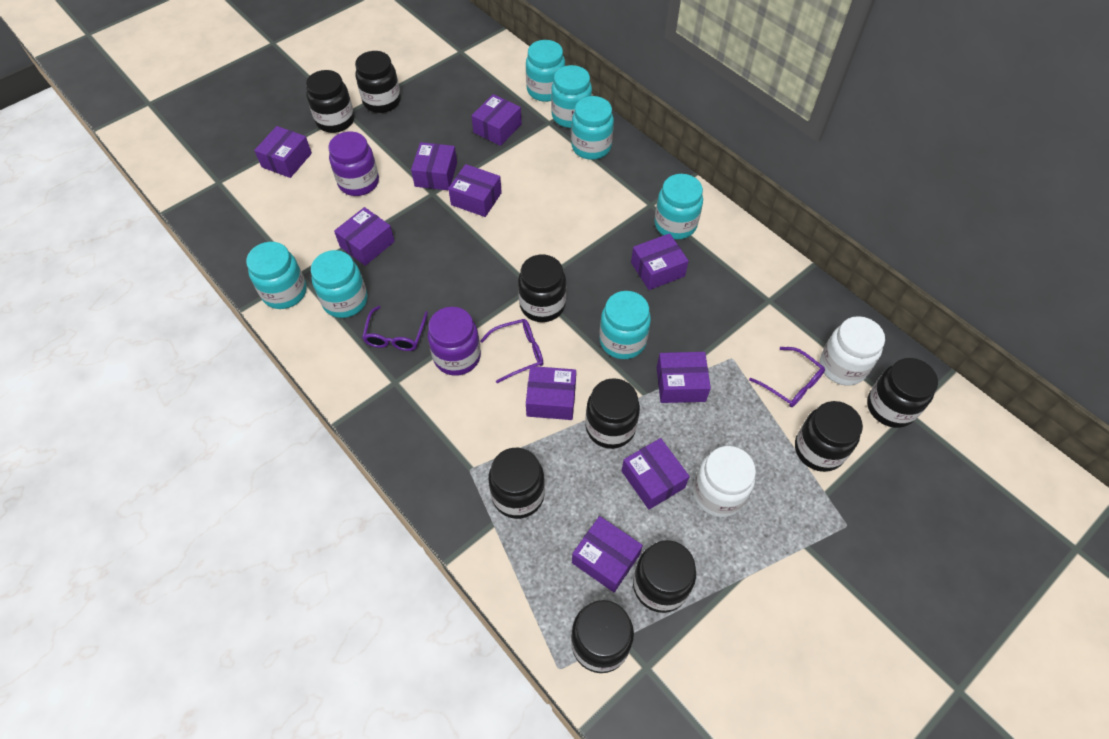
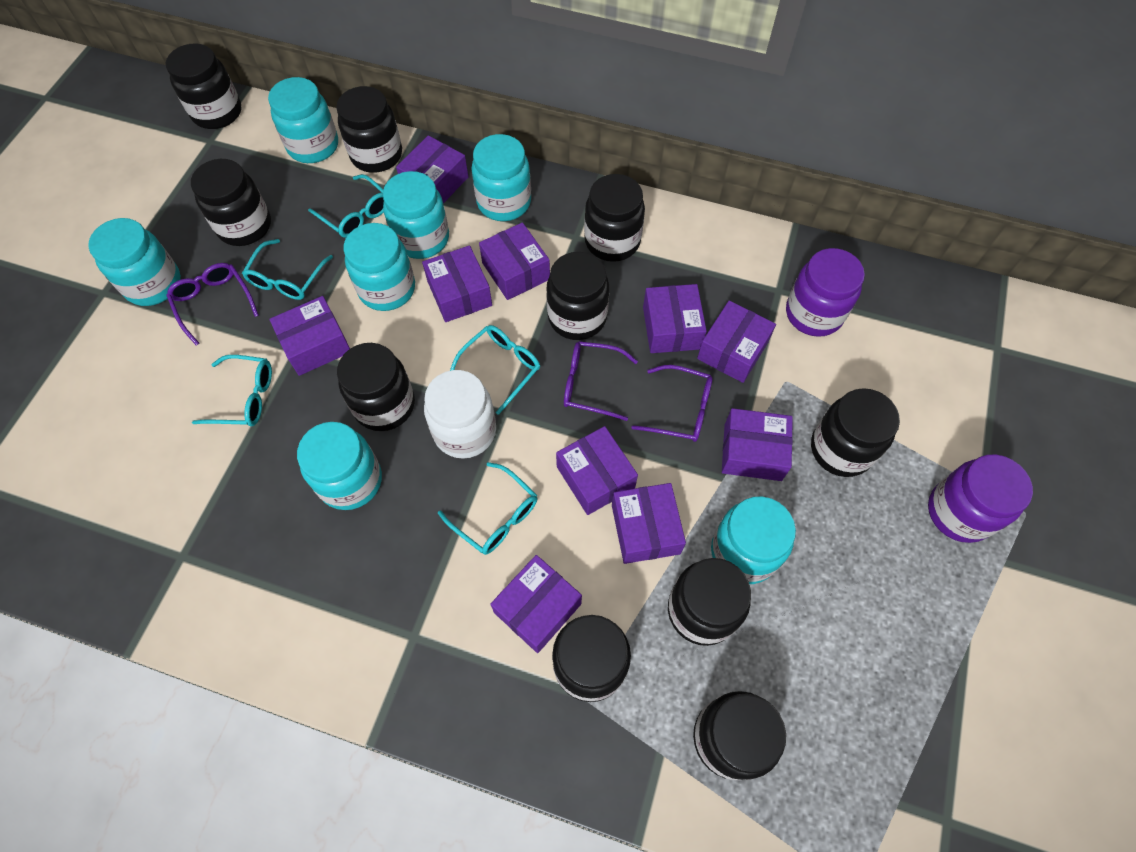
black jar: 9 -> 10
turquoise glasses: 0 -> 5
white jar: 2 -> 1

